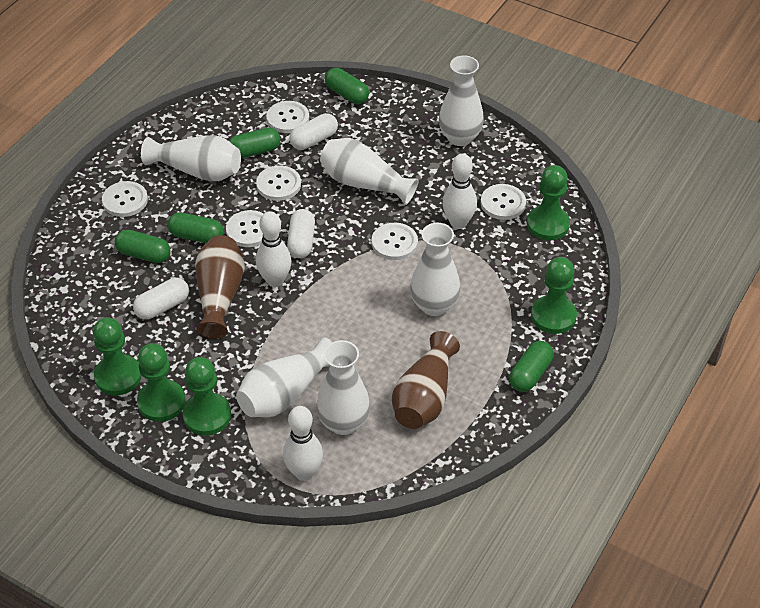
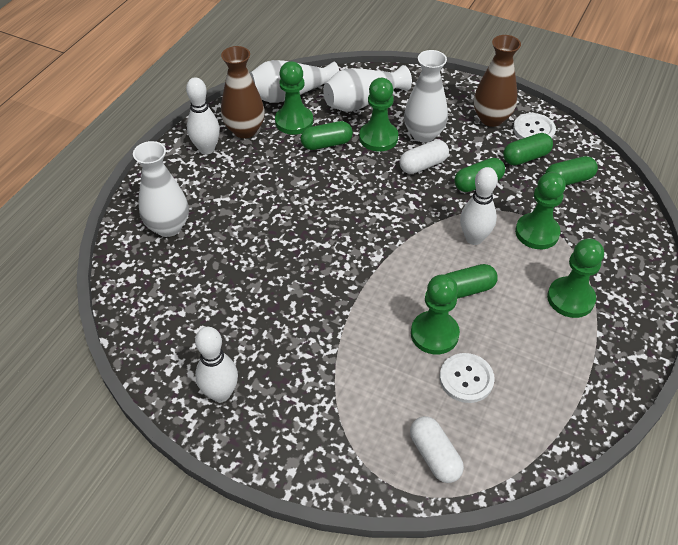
white button: 6 -> 2
white capsule: 3 -> 2
white vase: 6 -> 4

